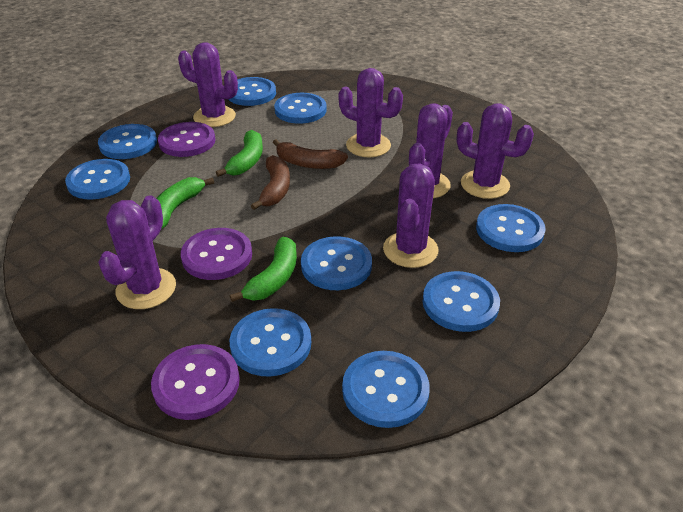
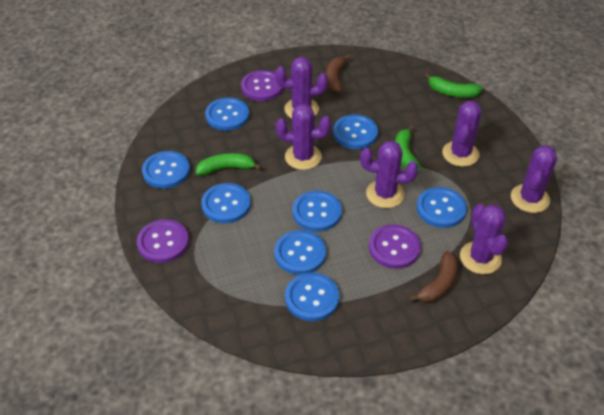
blue button: 9 -> 8

